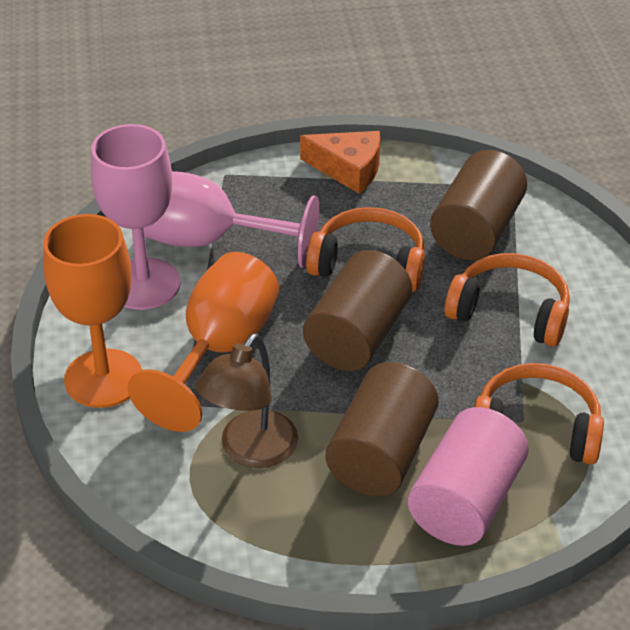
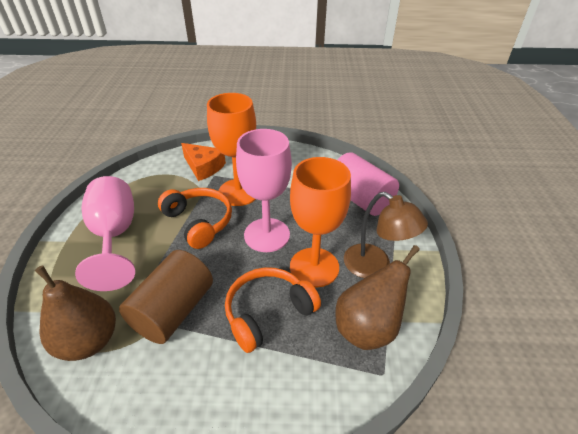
brown cylinder: 3 -> 1
brown pear: 0 -> 2
orange headphones: 3 -> 2

